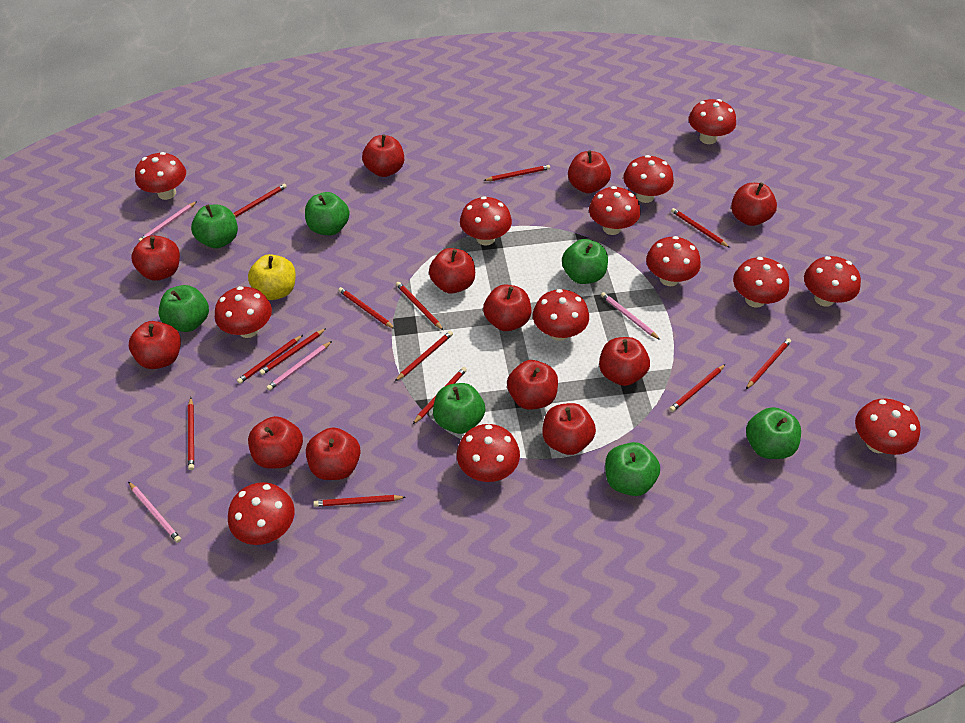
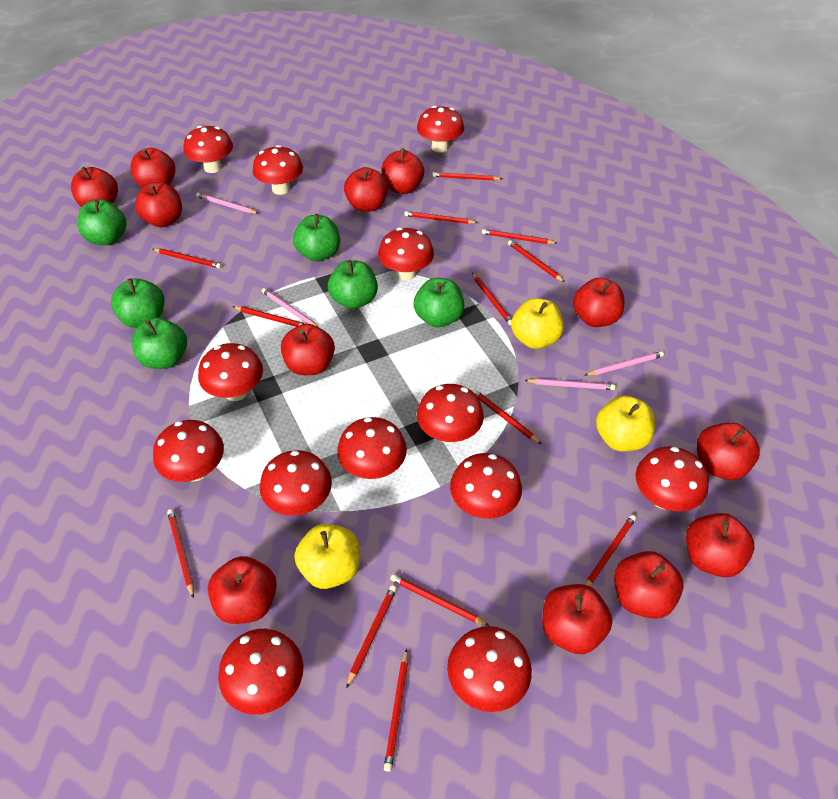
green apple: 7 -> 6
yellow apple: 1 -> 3

